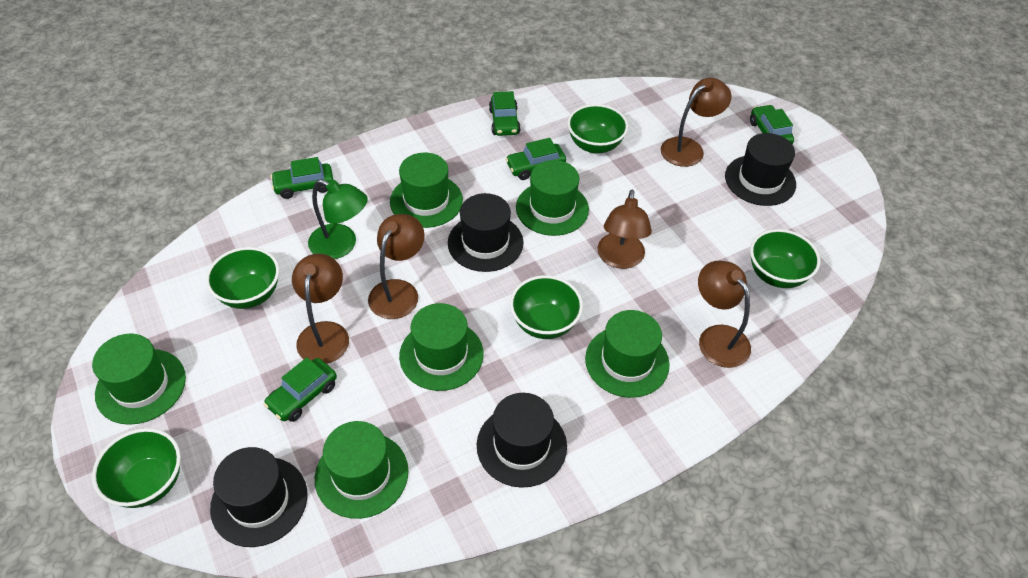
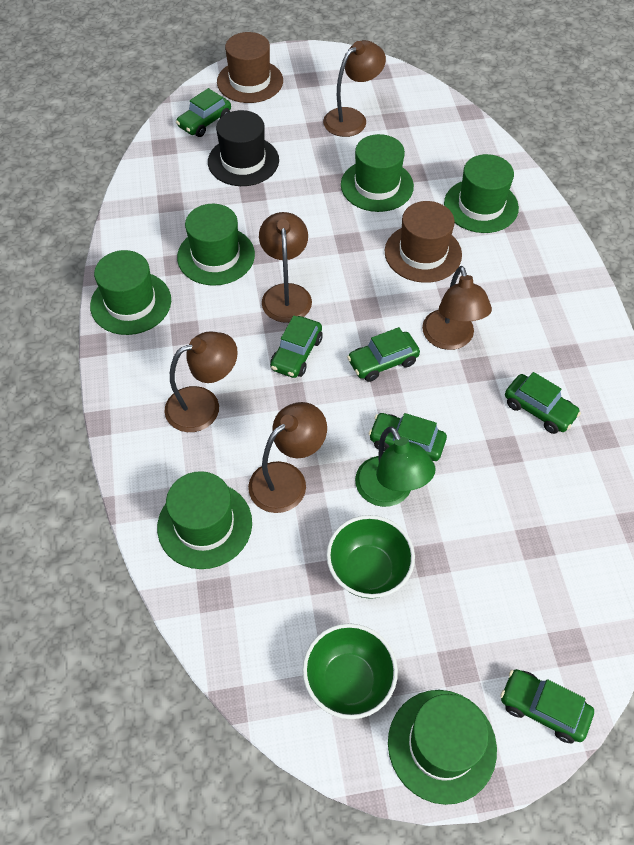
black hat: 4 -> 1
brown hat: 0 -> 2
green bowl: 5 -> 2
green car: 5 -> 6

